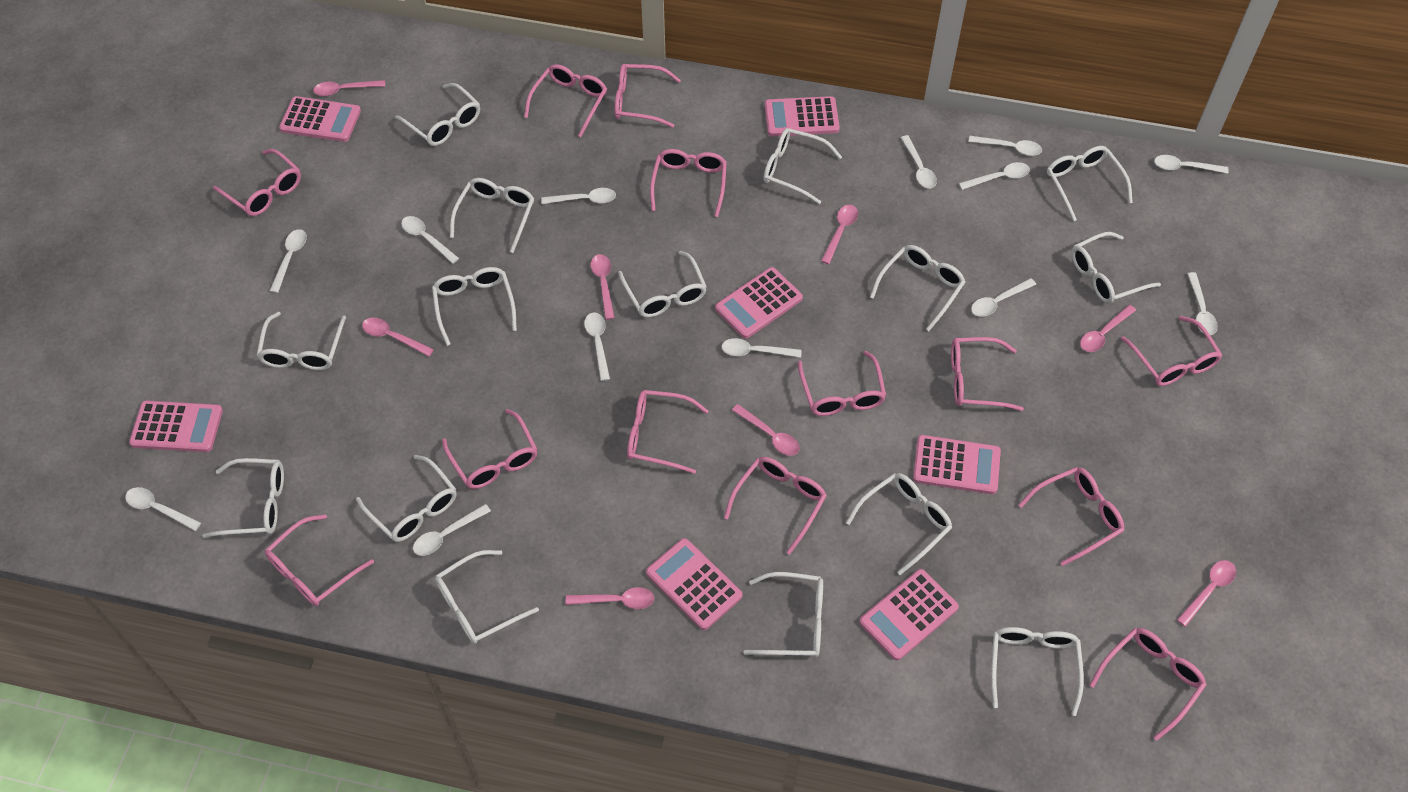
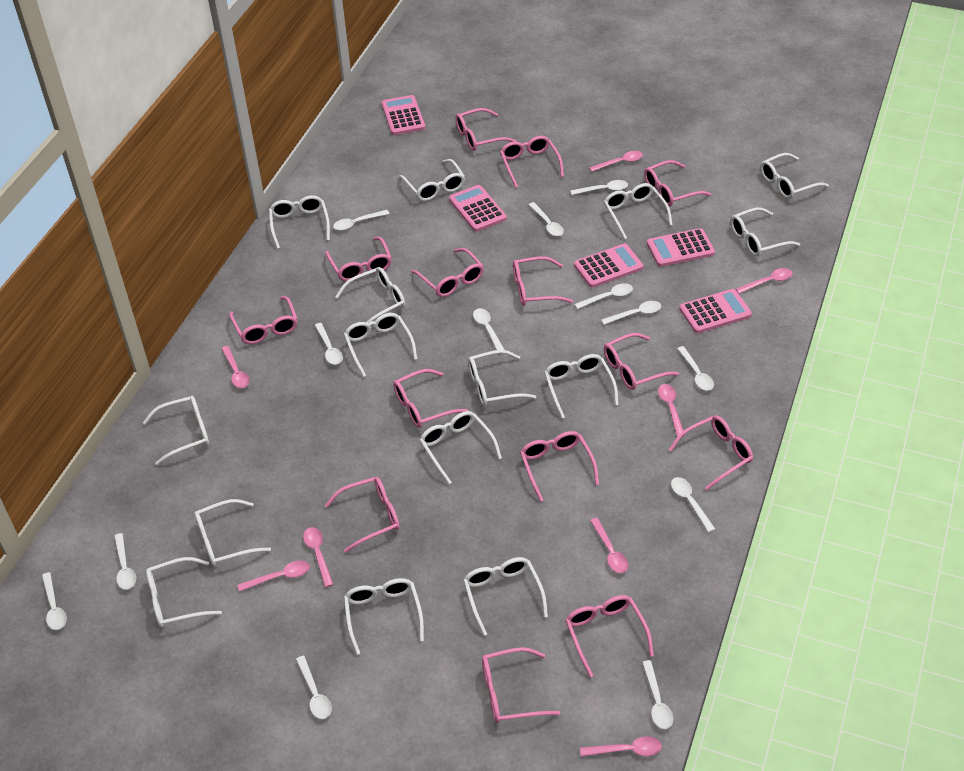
pink calculator: 7 -> 5
pink glasses: 13 -> 14

